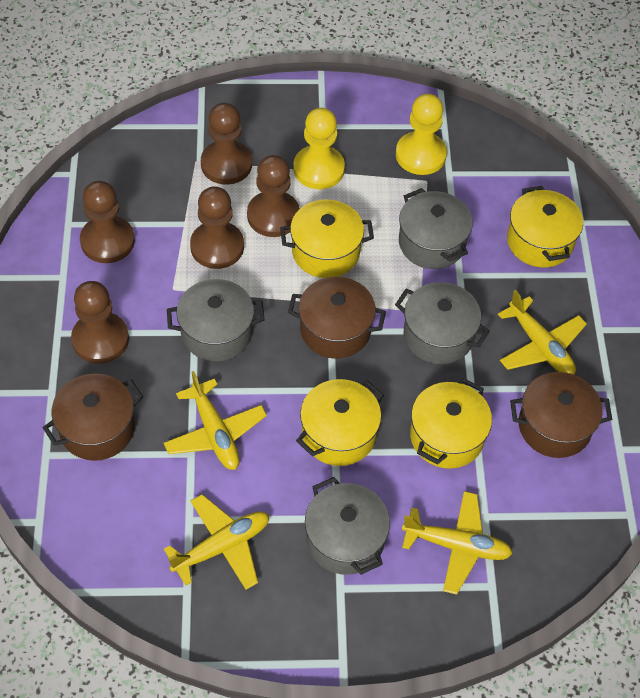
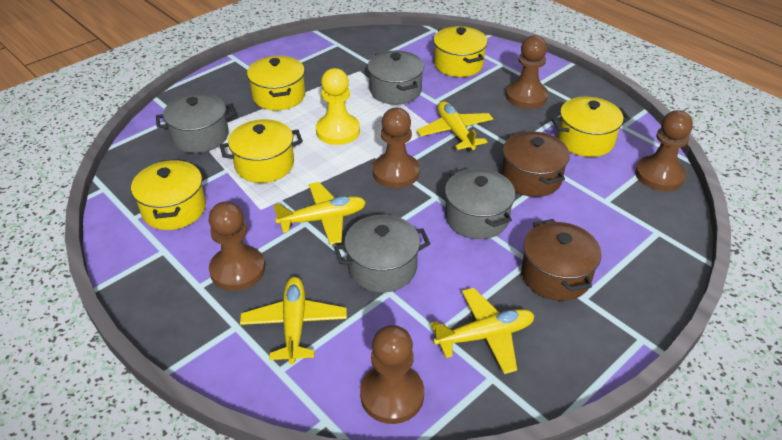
brown pot: 3 -> 2
yellow pawn: 2 -> 1
yellow pot: 4 -> 5

